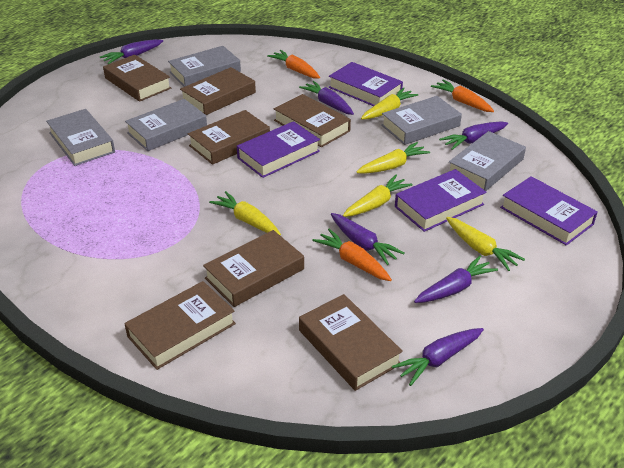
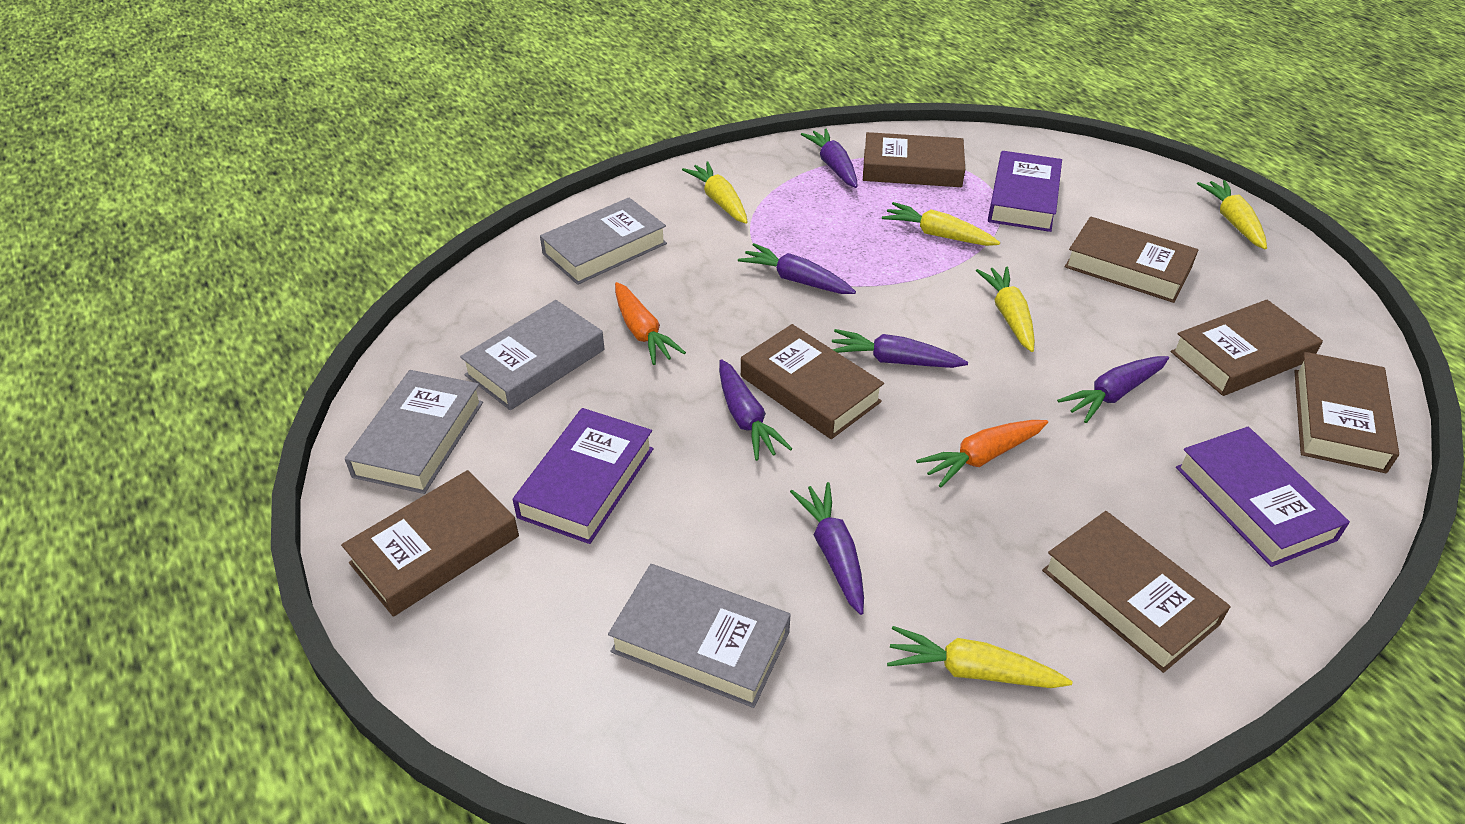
grey book: 5 -> 4
orange carrot: 3 -> 2
purple book: 4 -> 3

